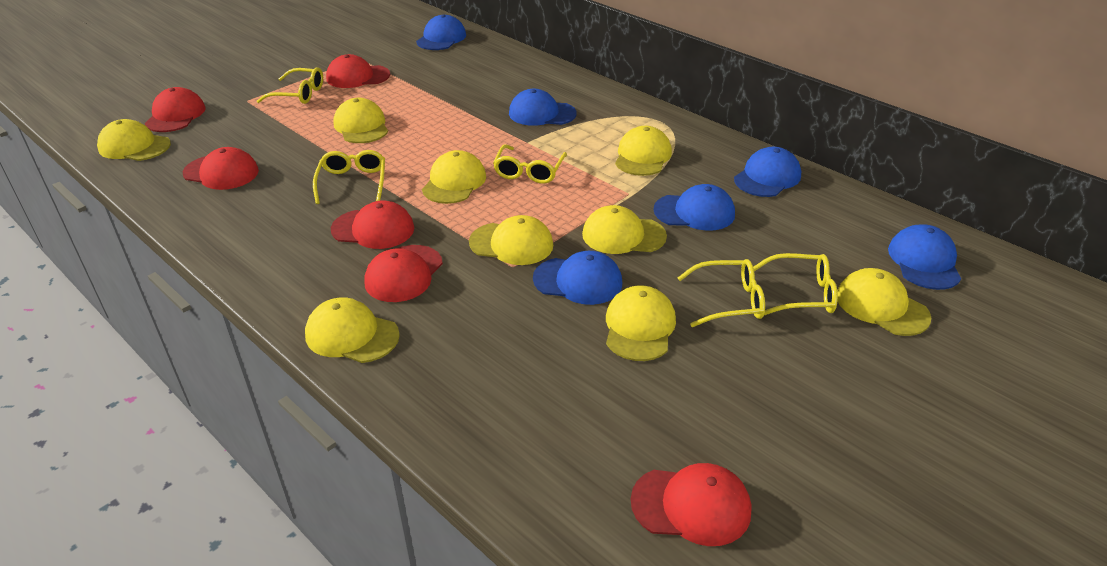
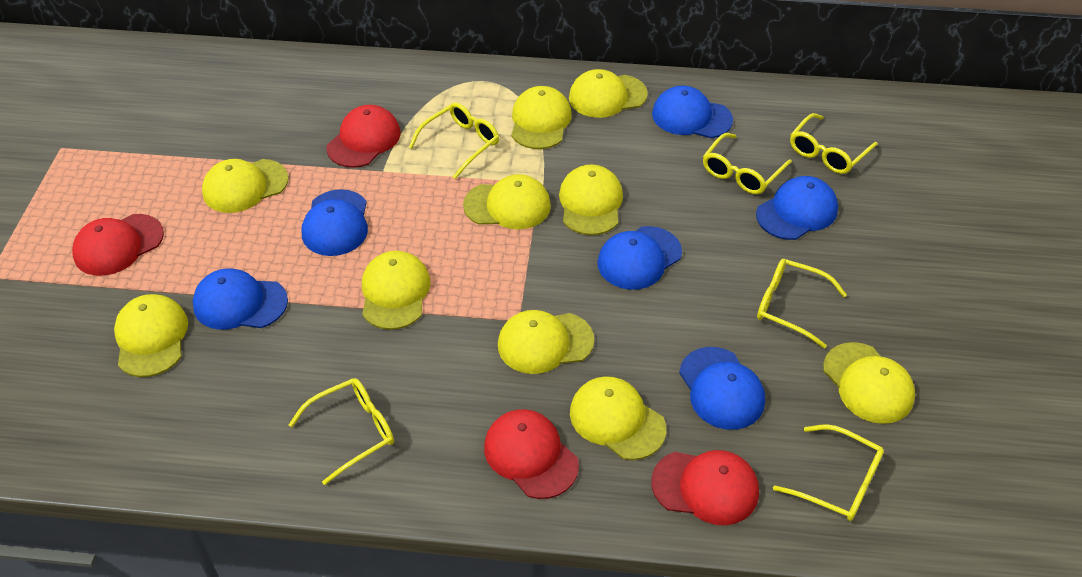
red cap: 6 -> 4
yellow cap: 9 -> 10
yellow glasses: 5 -> 6

